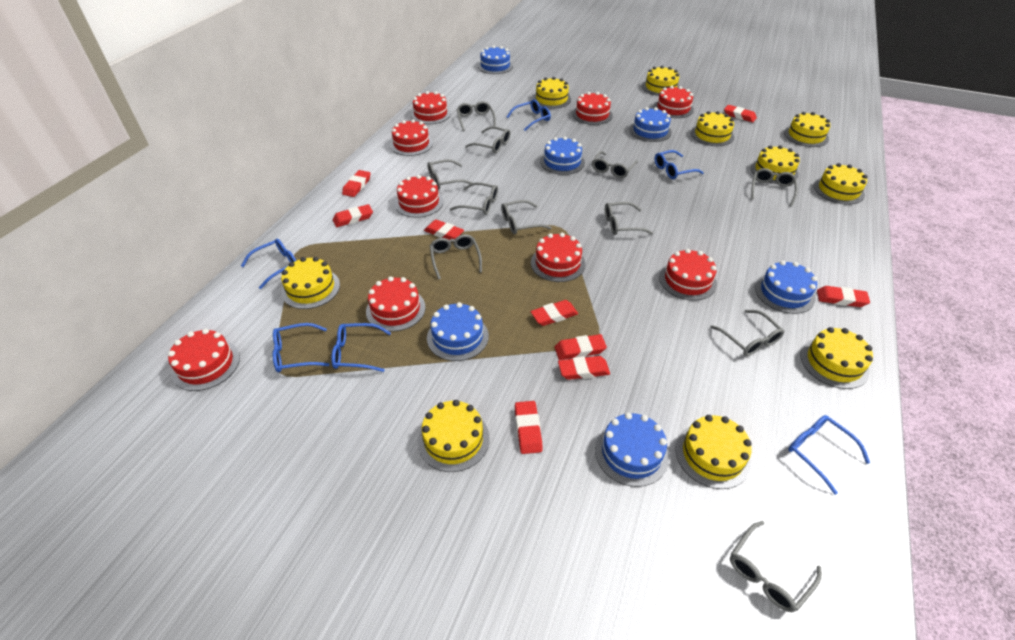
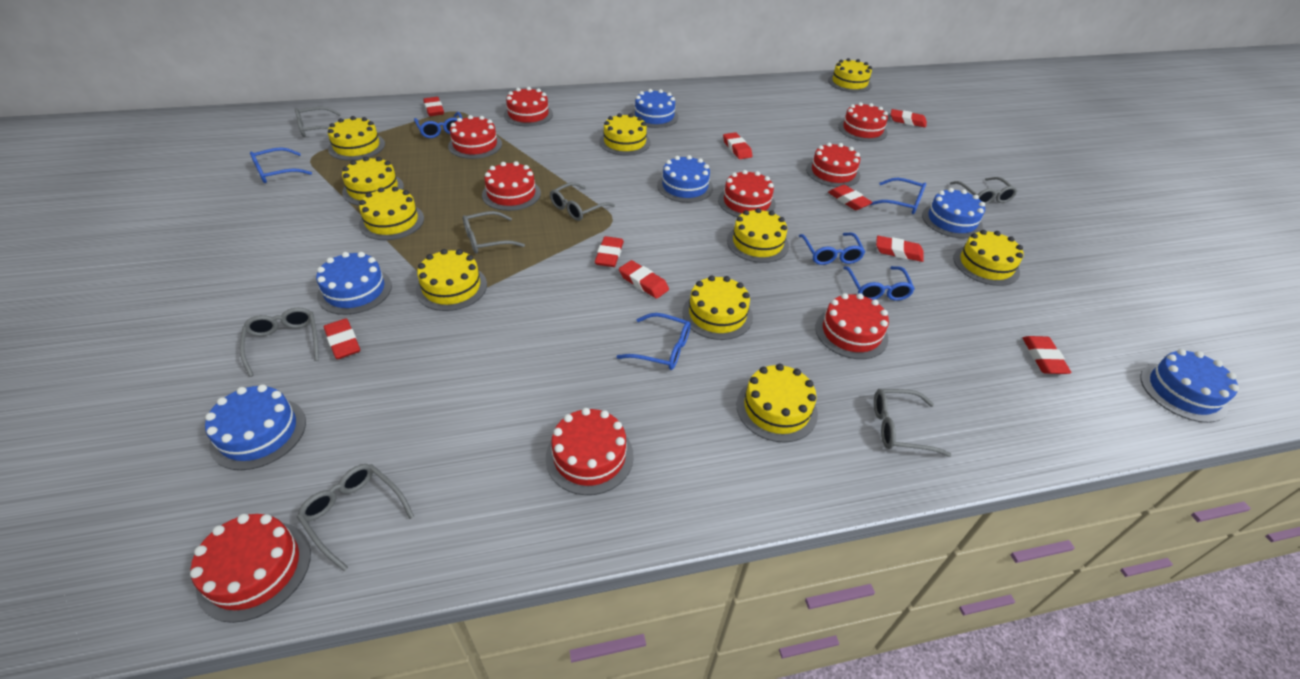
grey glasses: 11 -> 7

